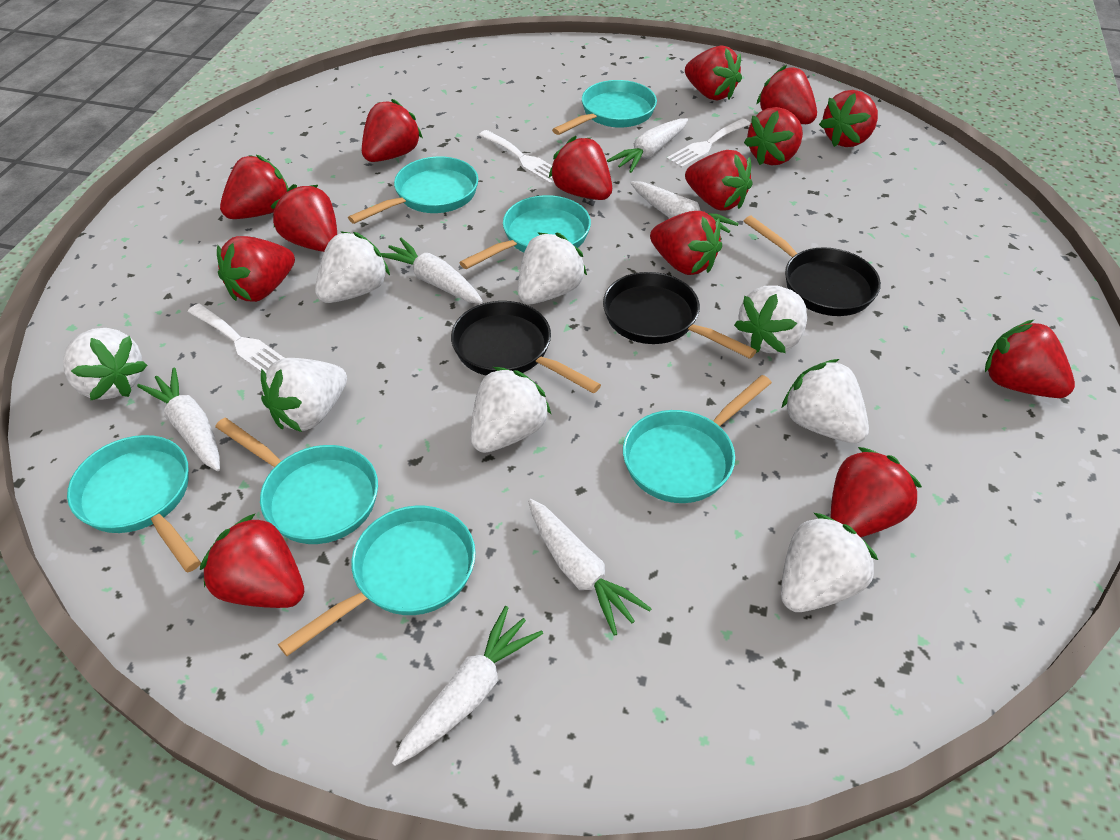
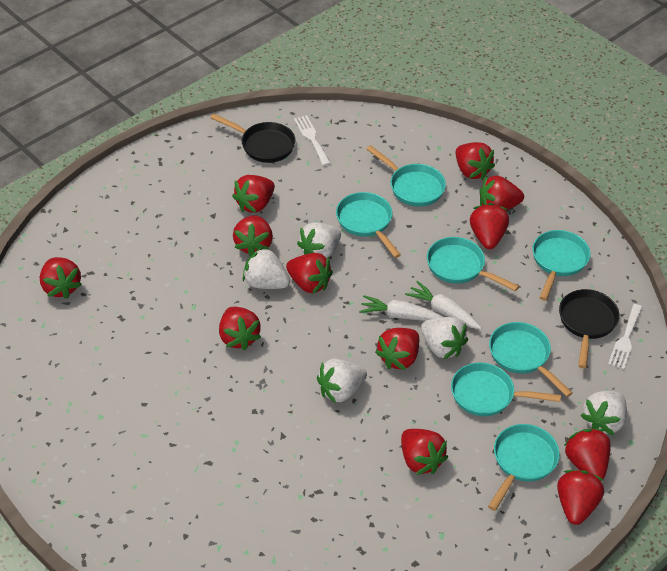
black pan: 3 -> 2
red strawberry: 14 -> 12
white carrot: 6 -> 2
white fork: 3 -> 2
white strawberry: 8 -> 5

